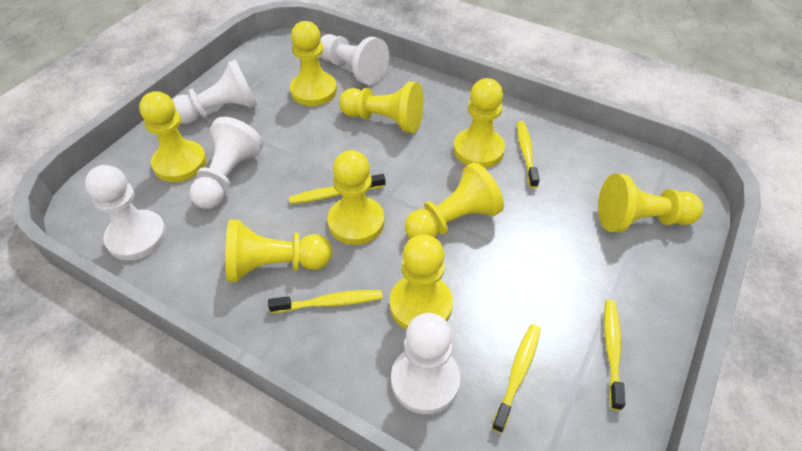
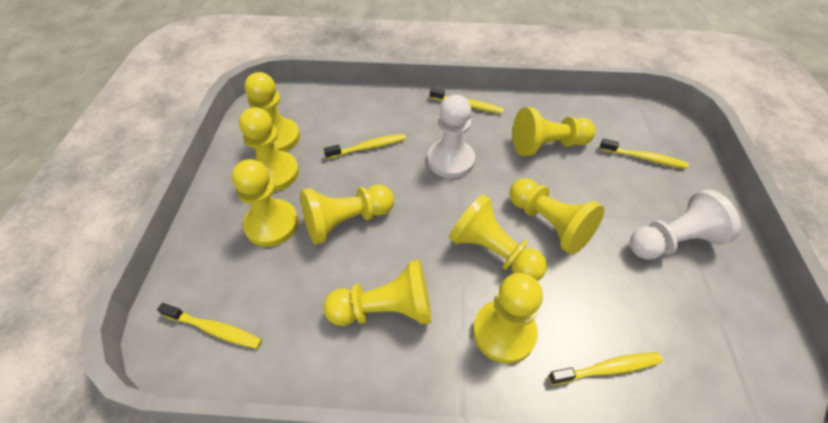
white pawn: 5 -> 2

